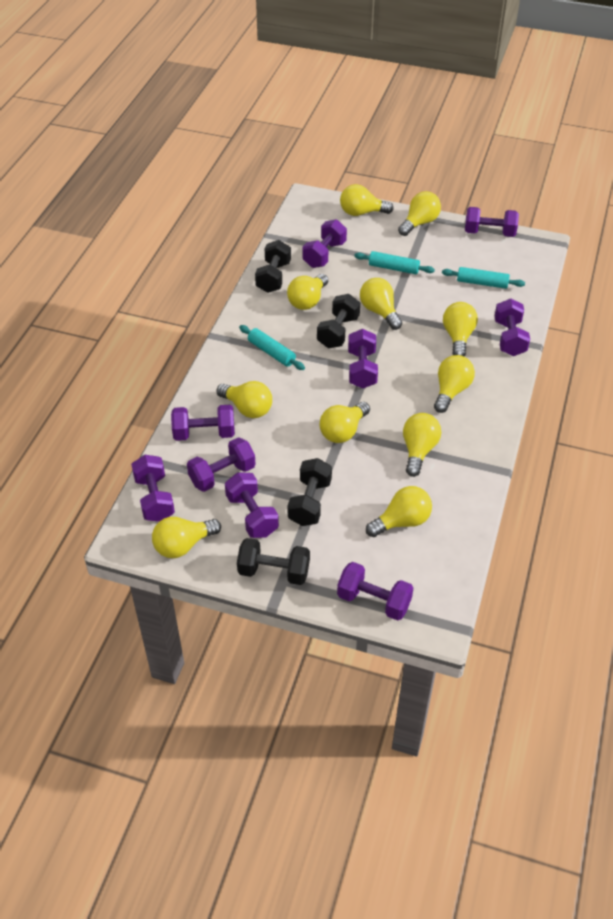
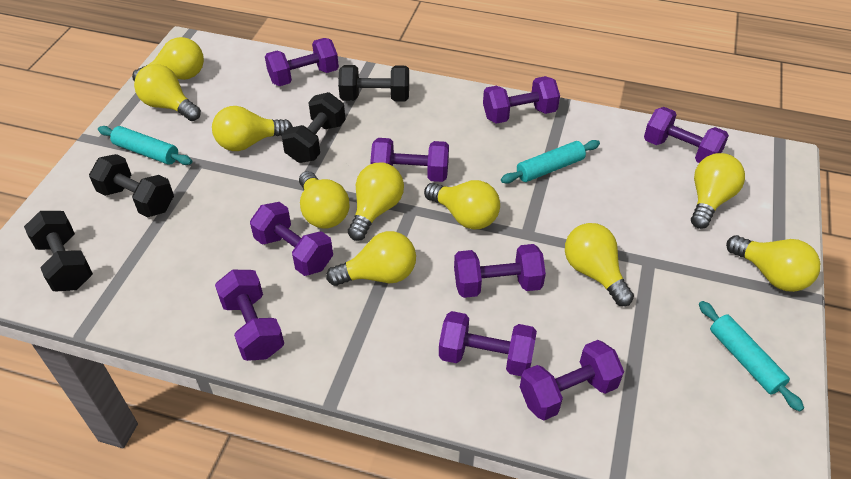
yellow light bulb: 11 -> 10

